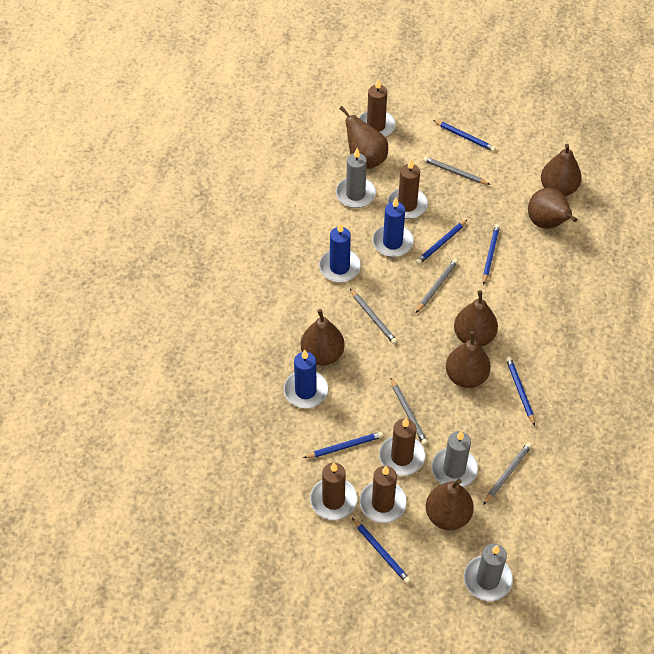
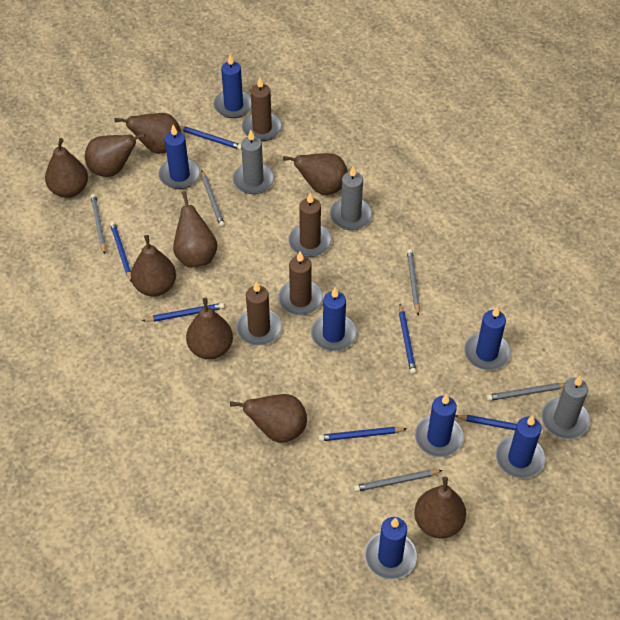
blue candle: 3 -> 7
brown candle: 5 -> 4
brown pear: 7 -> 9

